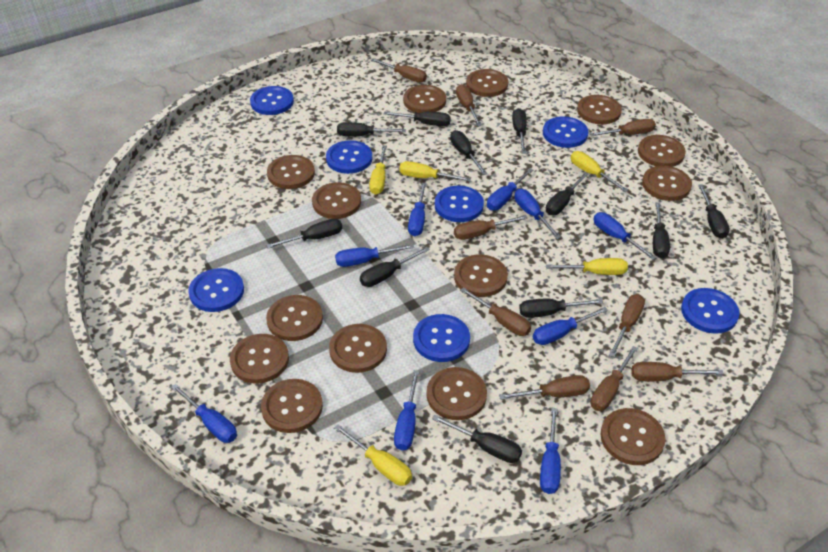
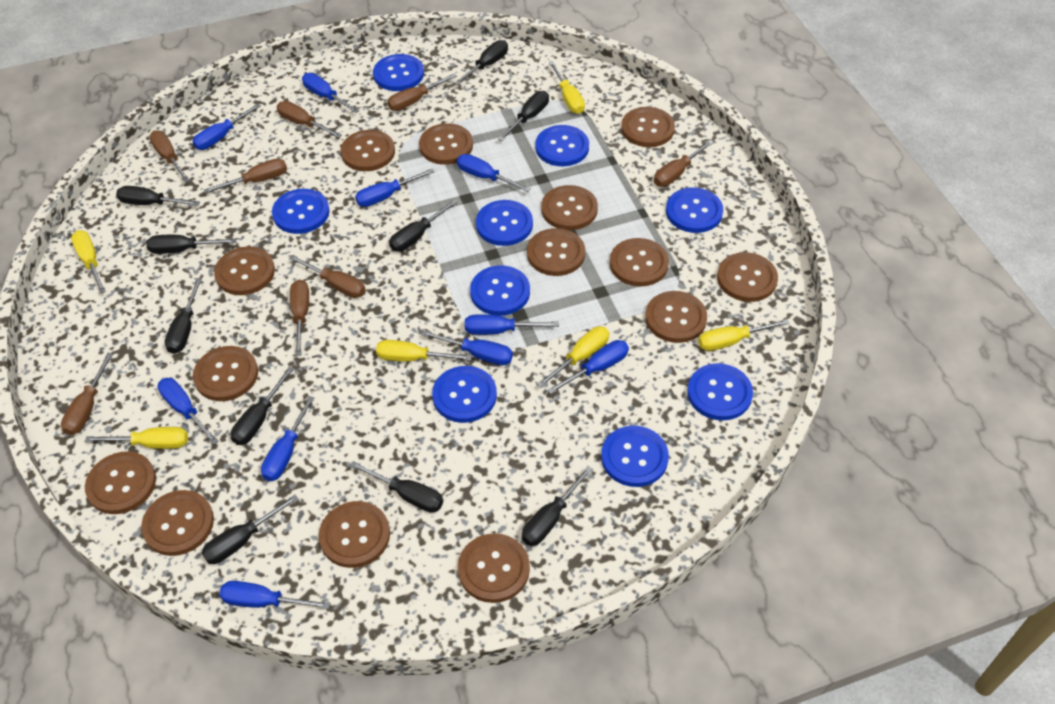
black screwdriver: 11 -> 10
blue button: 7 -> 9
blue screwdriver: 9 -> 10
brown screwdriver: 9 -> 8
yellow screwdriver: 5 -> 6

